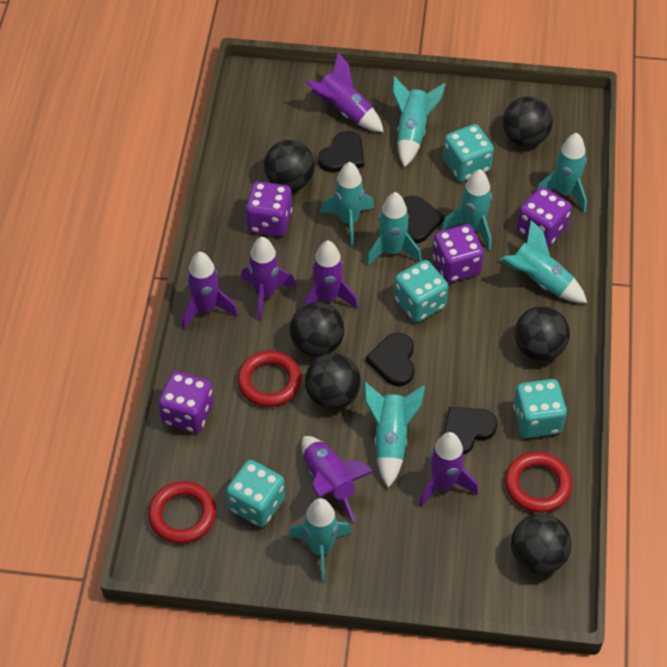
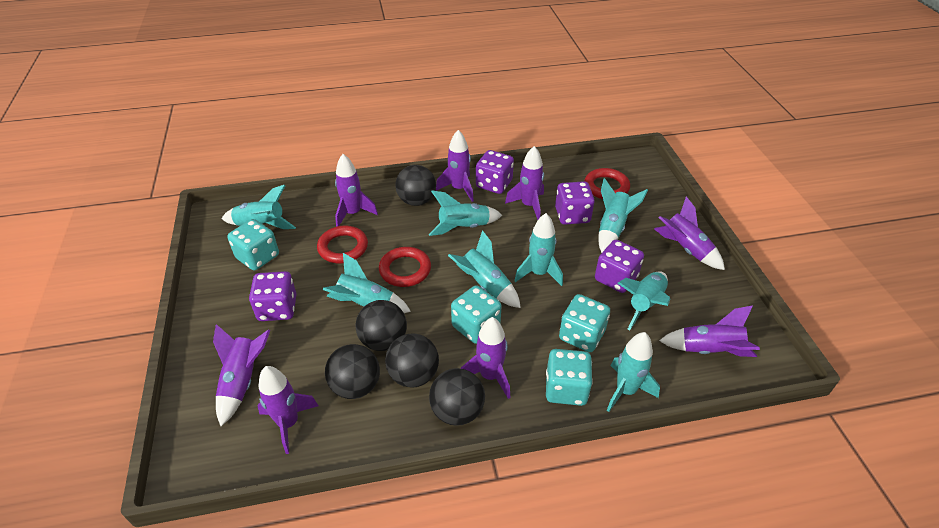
black ball: 6 -> 5
black heart: 4 -> 0
purple rocket: 6 -> 8

